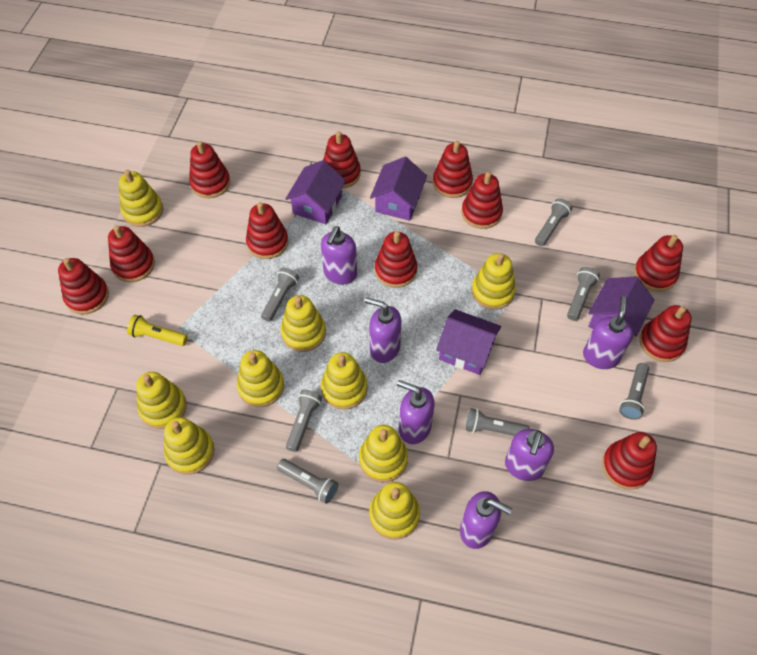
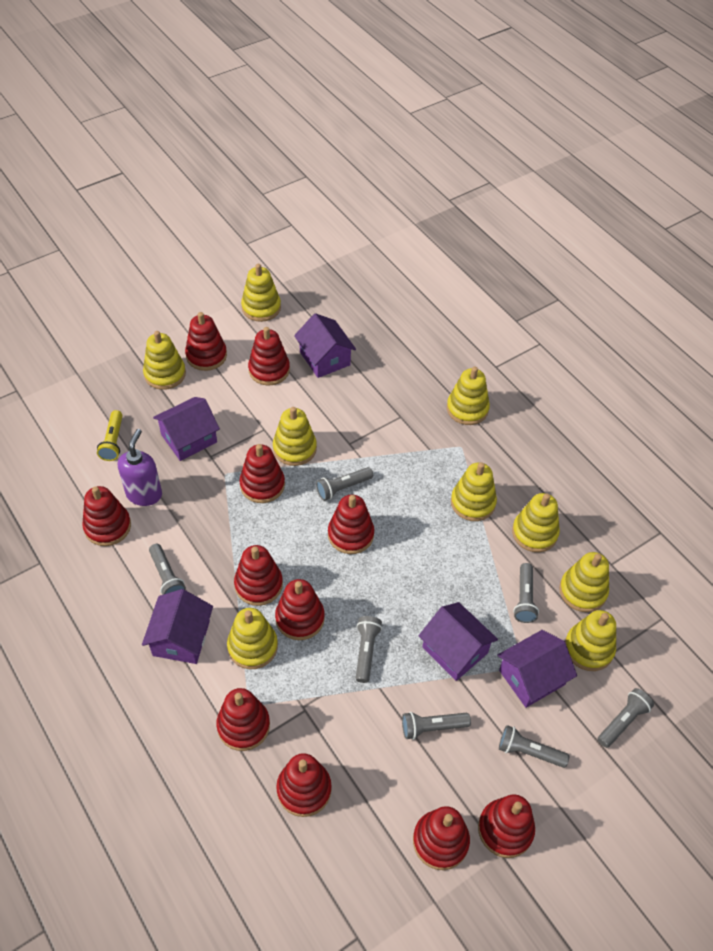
purple house: 4 -> 5
purple soap dispenser: 6 -> 1

